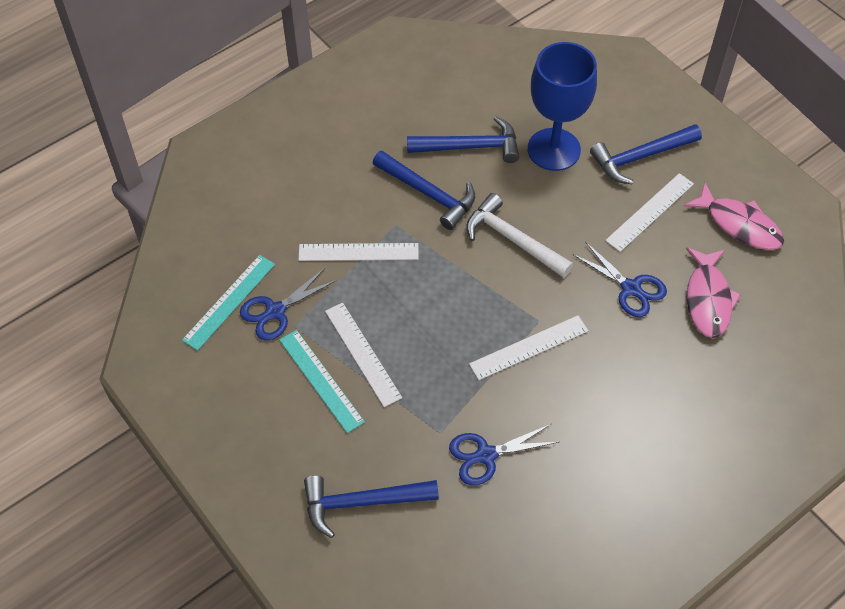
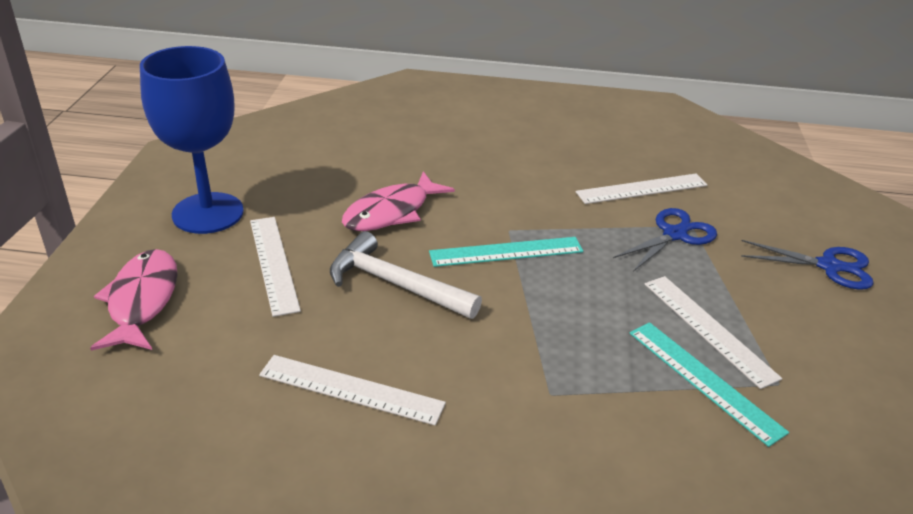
blue hammer: 4 -> 0
blue scissors: 3 -> 2

